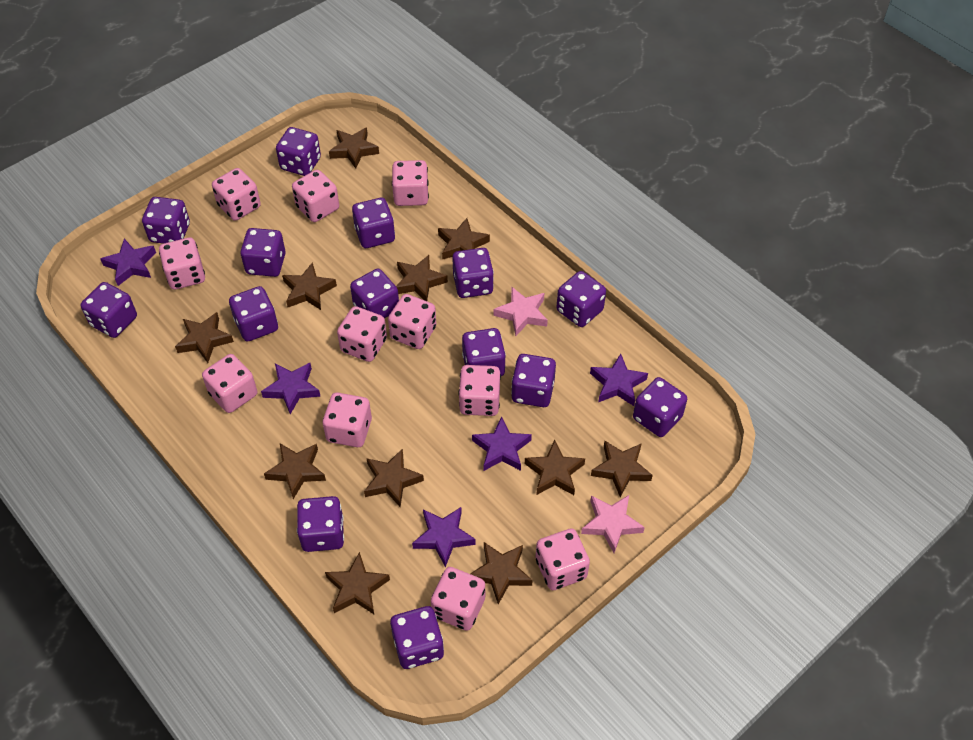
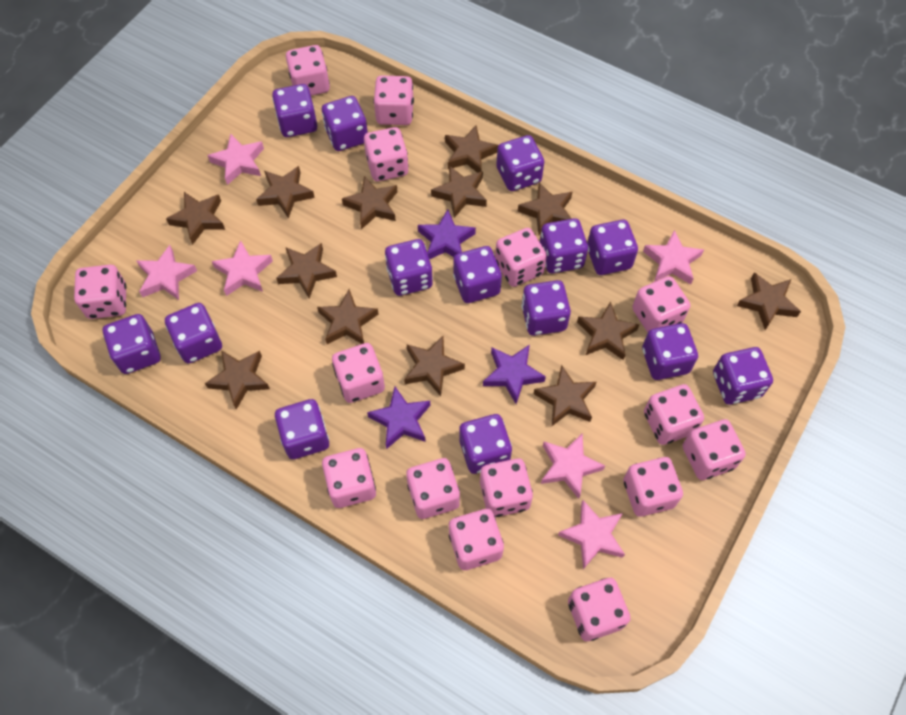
brown star: 11 -> 13
pink dice: 11 -> 15
pink star: 2 -> 6
purple star: 5 -> 3

